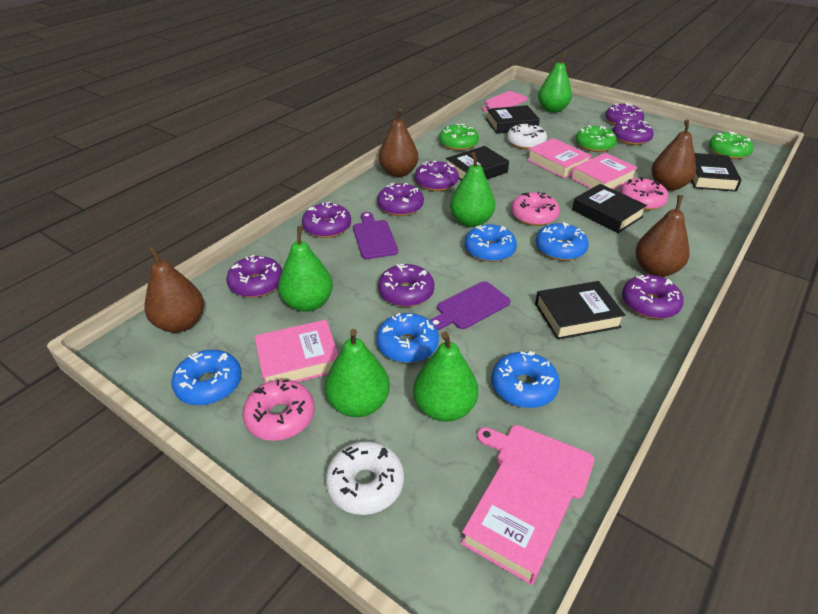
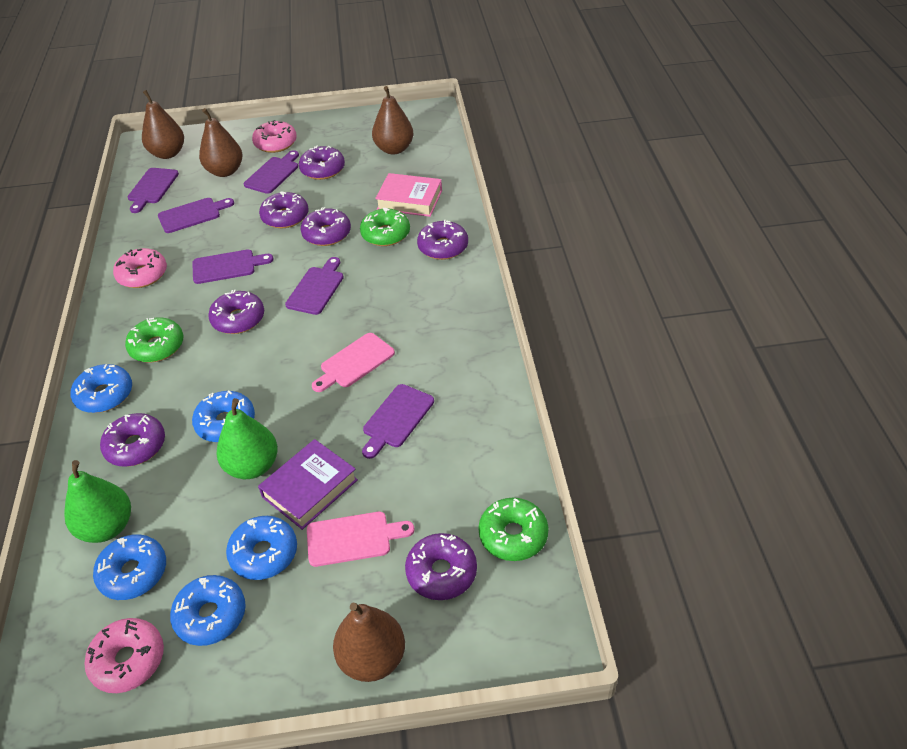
black book: 5 -> 0
green pear: 5 -> 2
pink book: 4 -> 1
purple book: 0 -> 1
purple cutting board: 2 -> 6
purple donut: 8 -> 7
white donut: 2 -> 0

